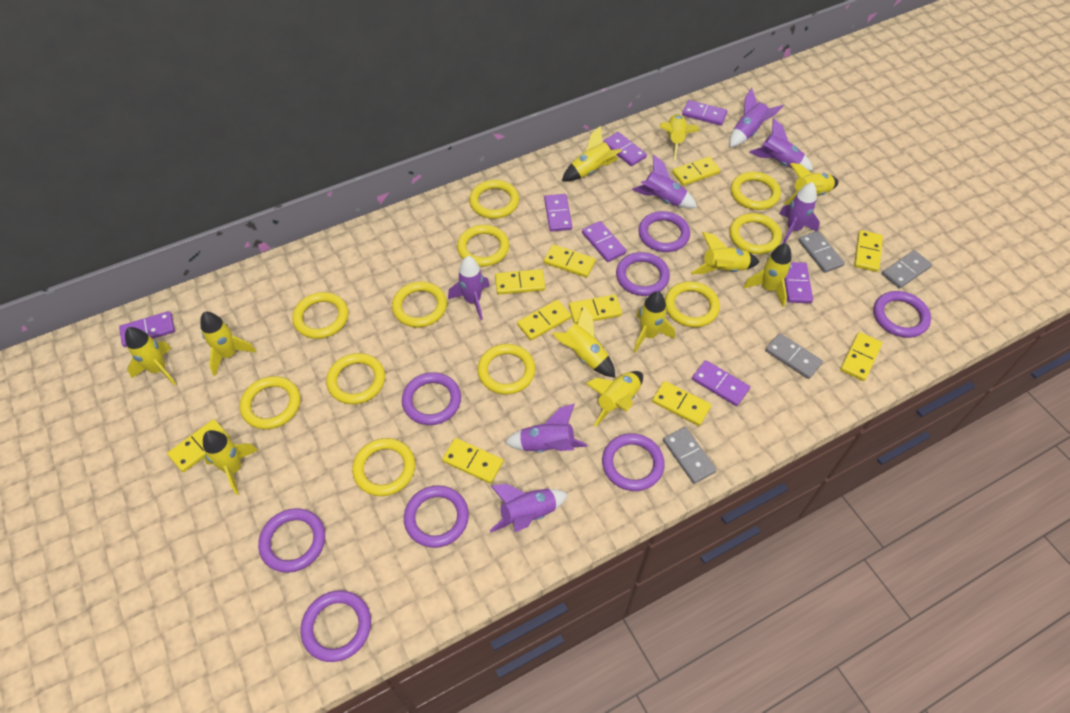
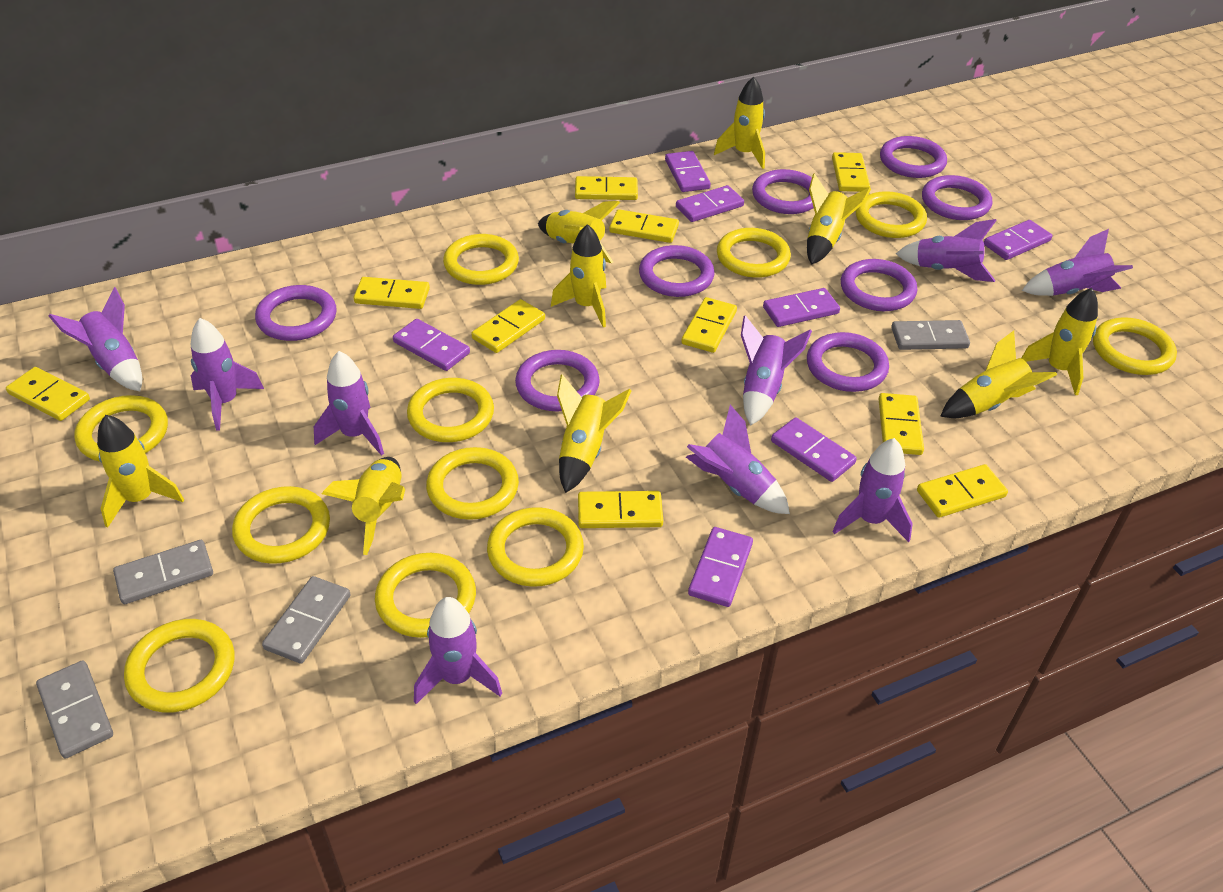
purple rocket: 7 -> 9
yellow rocket: 11 -> 9

